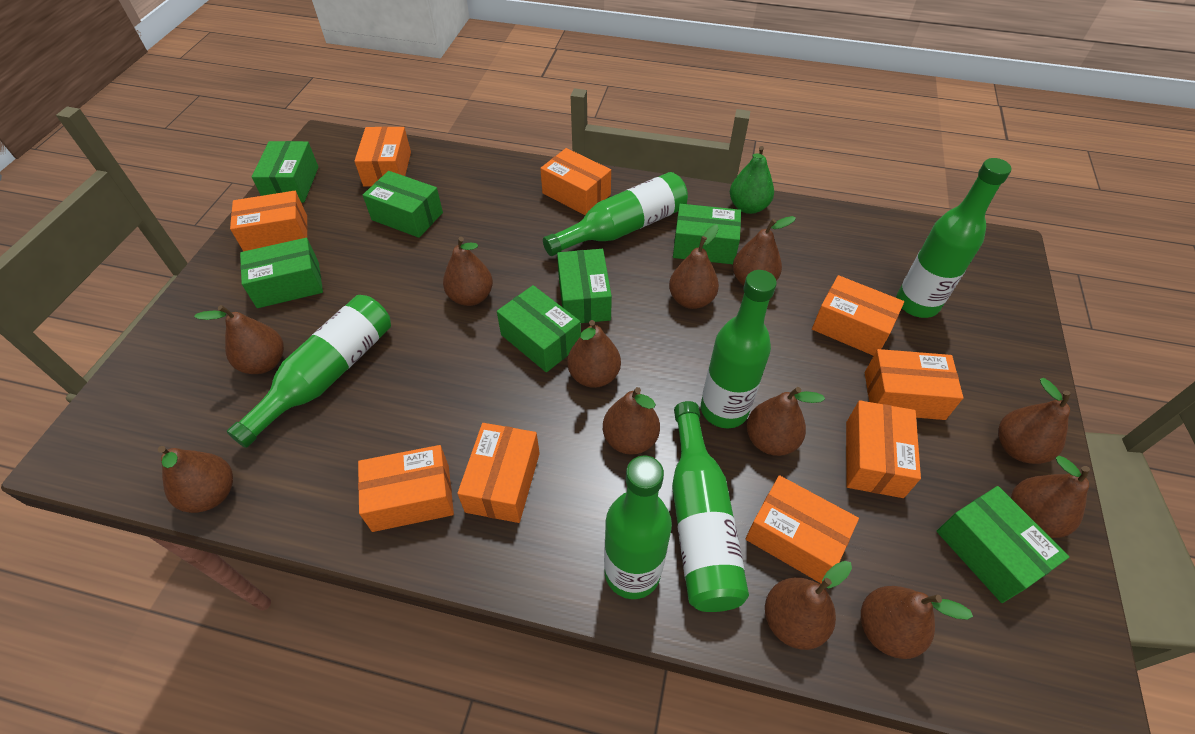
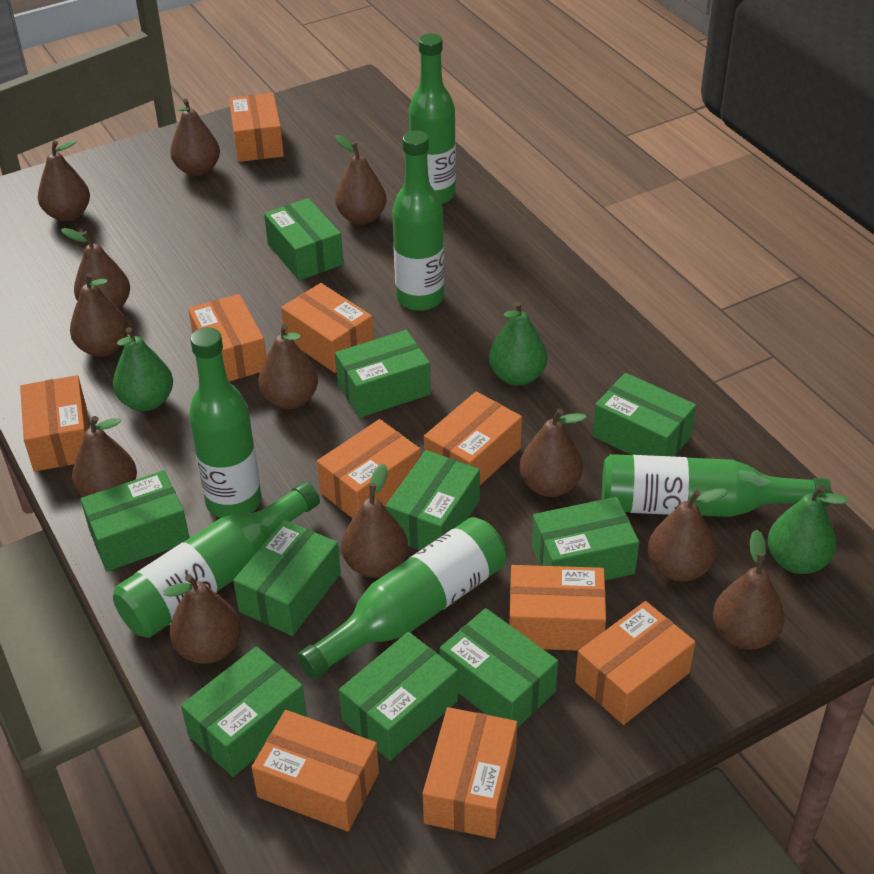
green box: 7 -> 10
green pear: 1 -> 3
orange box: 9 -> 10

